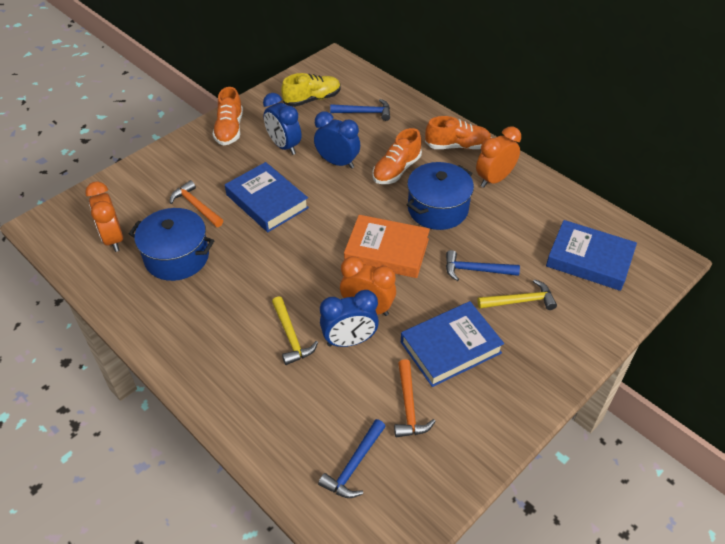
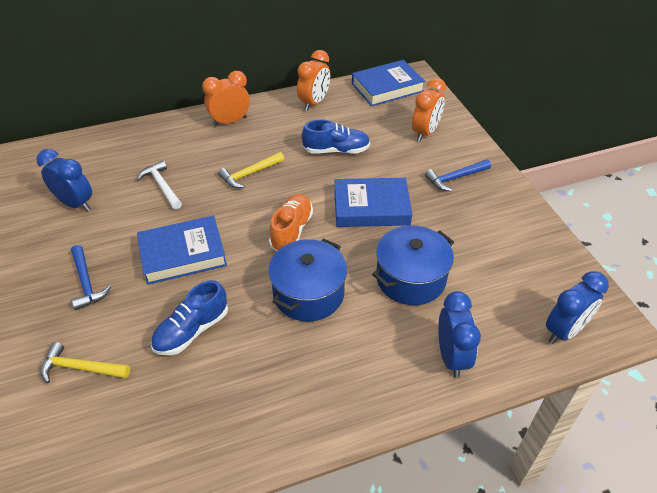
blue hammer: 3 -> 2
blue shoe: 0 -> 2
orange book: 1 -> 0
orange hammer: 2 -> 0
orange shoe: 3 -> 1
white hammer: 0 -> 1
yellow shoe: 1 -> 0

